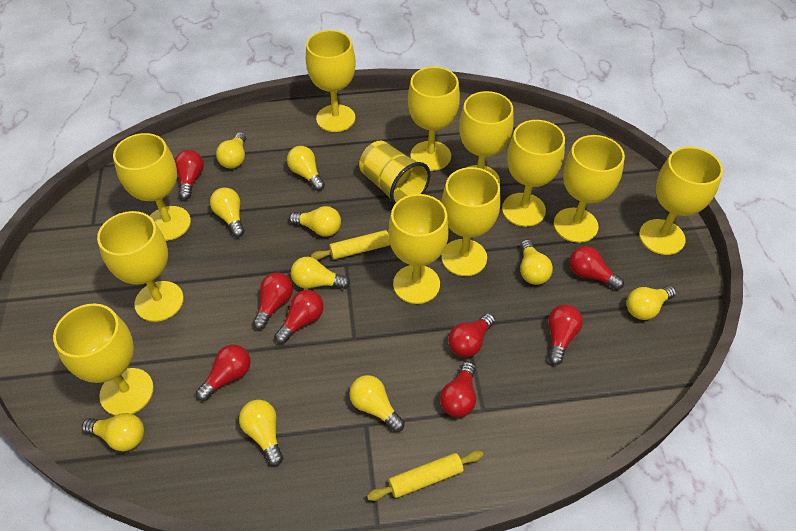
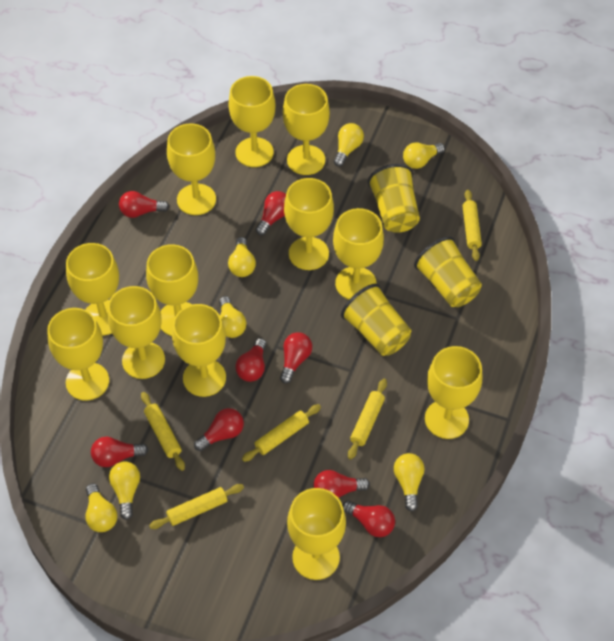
yellow cup: 1 -> 3
yellow goblet: 11 -> 12
yellow light bulb: 10 -> 7
yellow rolling pin: 2 -> 5

